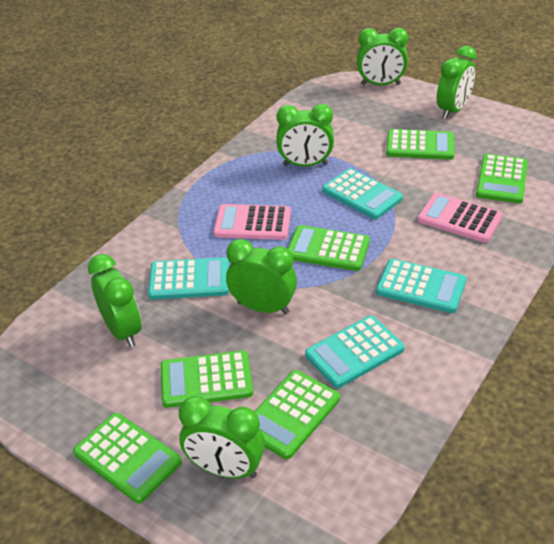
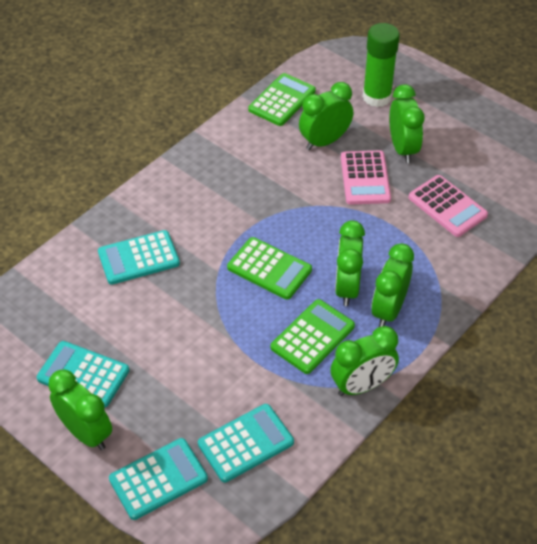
green calculator: 6 -> 3
green glue stick: 0 -> 1

